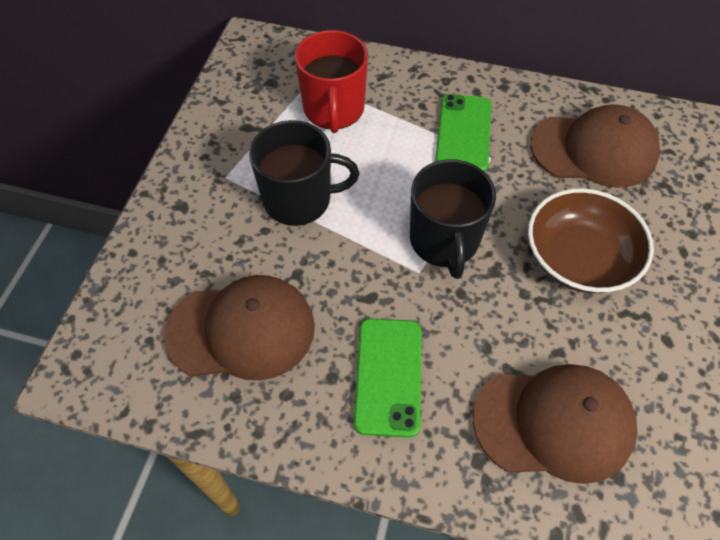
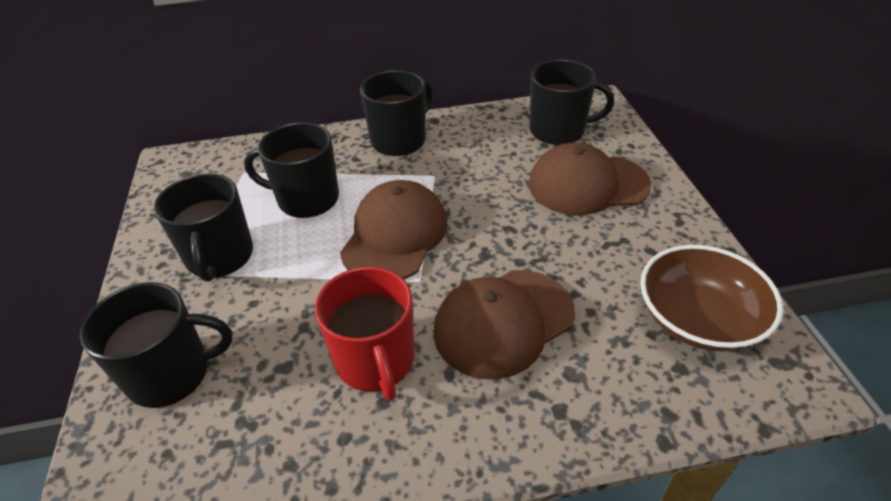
black mug: 2 -> 5
green phone: 2 -> 0

